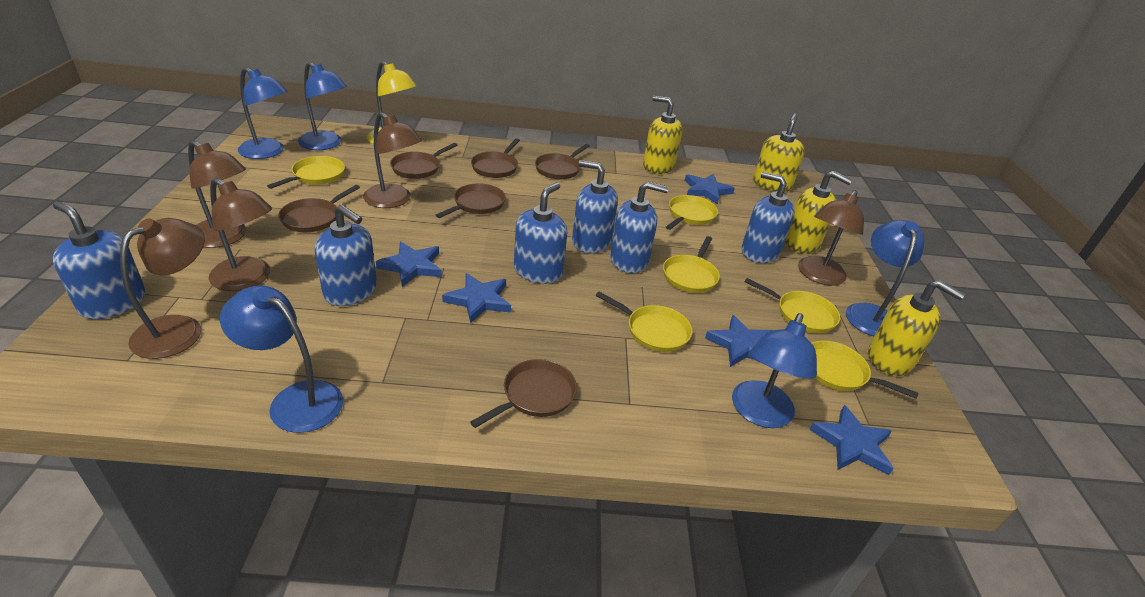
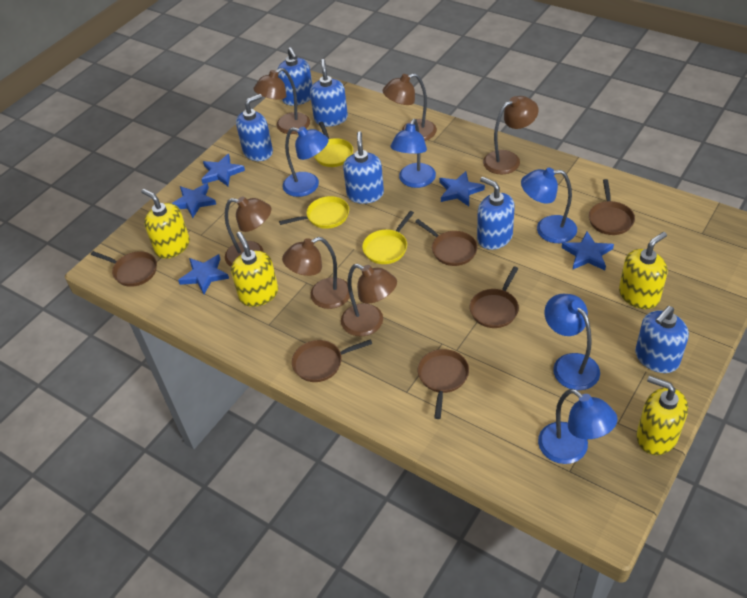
brown lamp: 5 -> 6
yellow lamp: 1 -> 0
yellow pan: 6 -> 3

